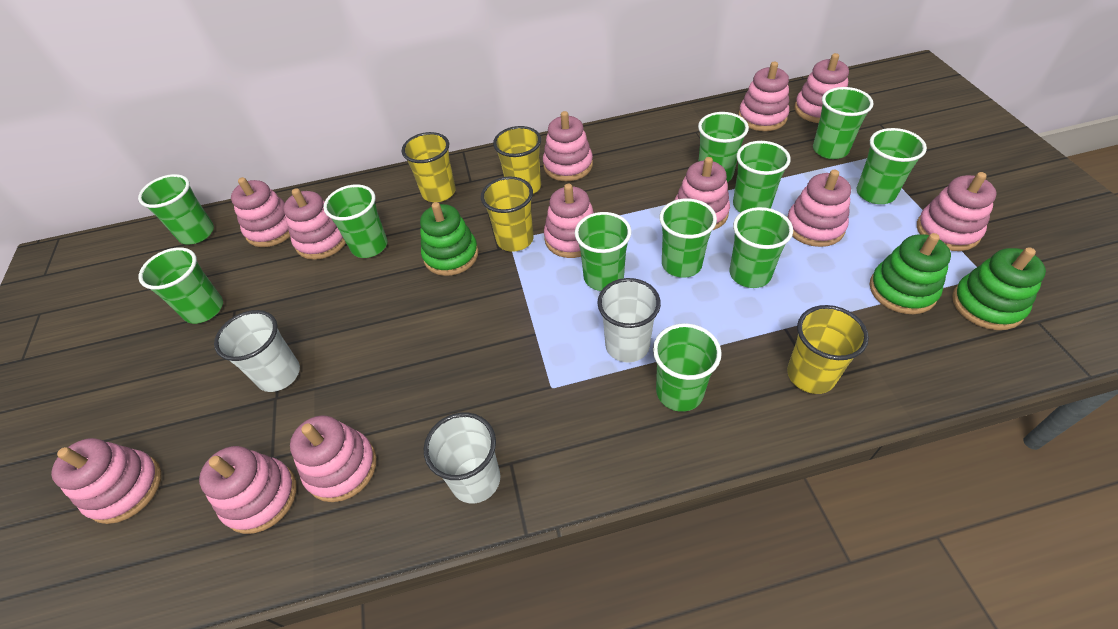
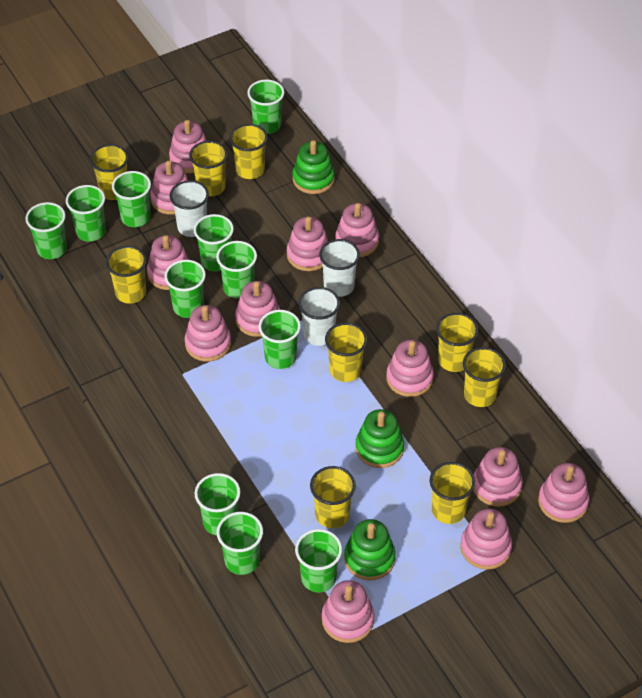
yellow cup: 4 -> 9

